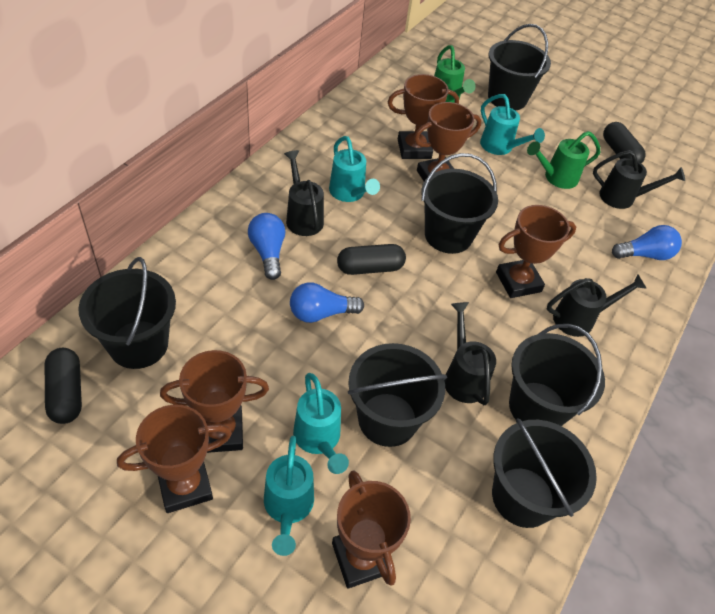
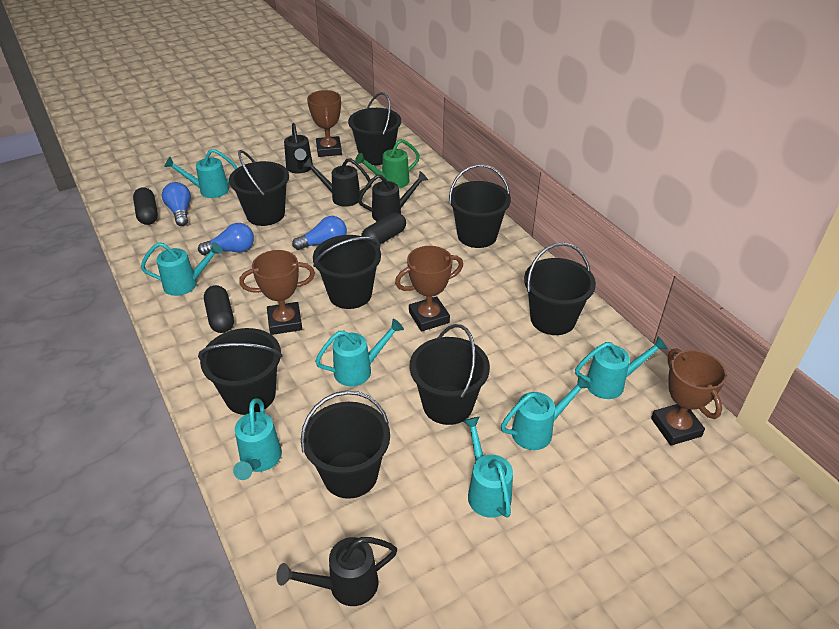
black bucket: 6 -> 8
brown trophy: 6 -> 4
green watering can: 2 -> 1
turquoise watering can: 4 -> 7

